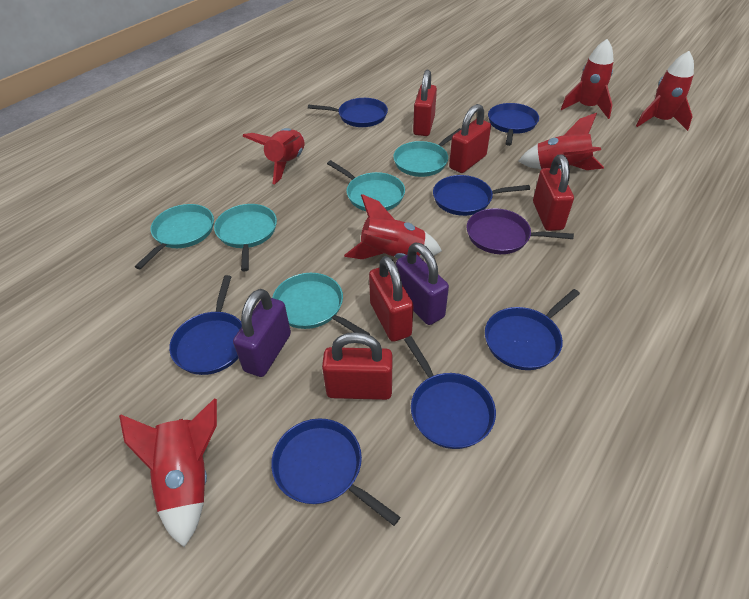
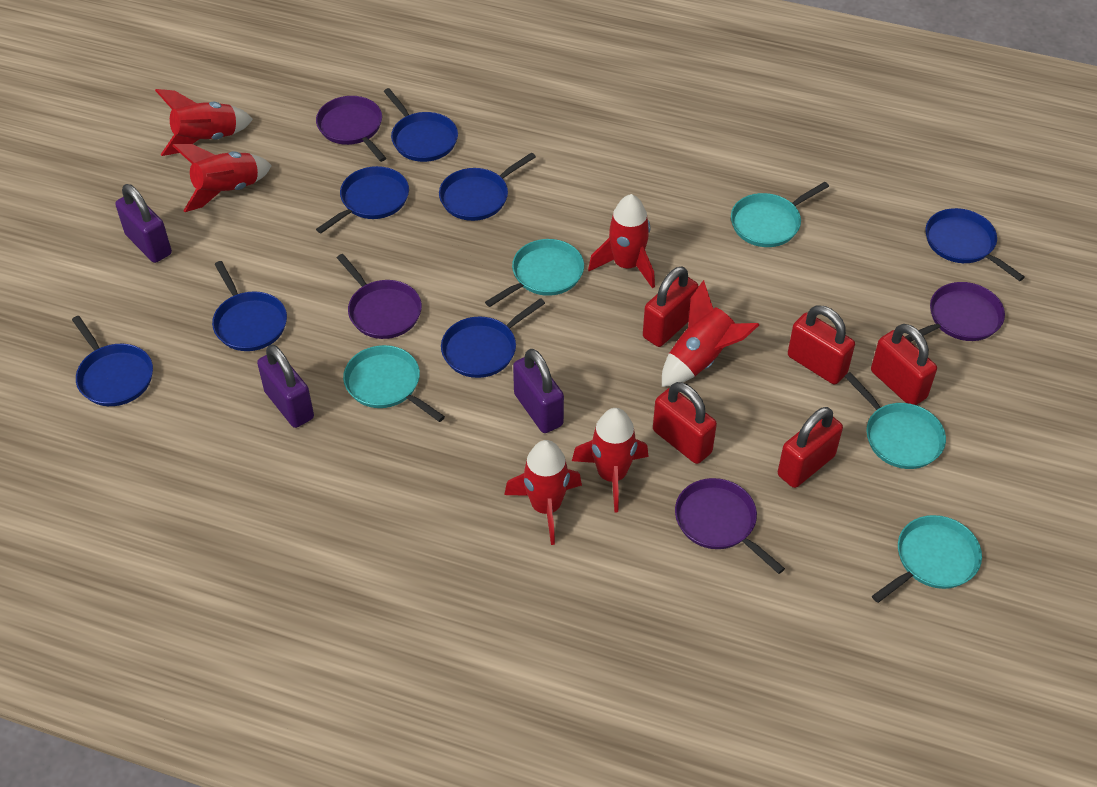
purple padlock: 2 -> 3
purple pan: 1 -> 4

